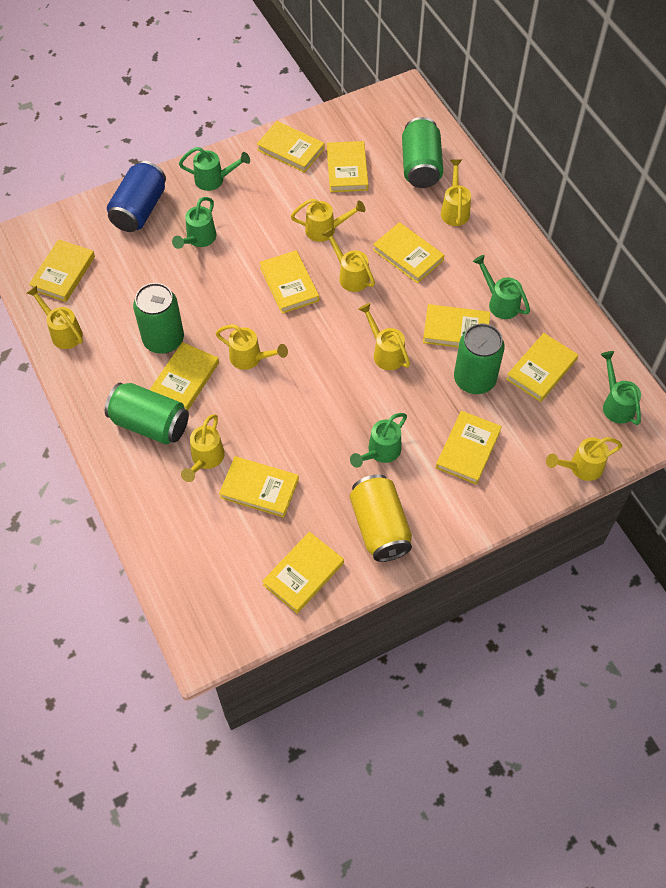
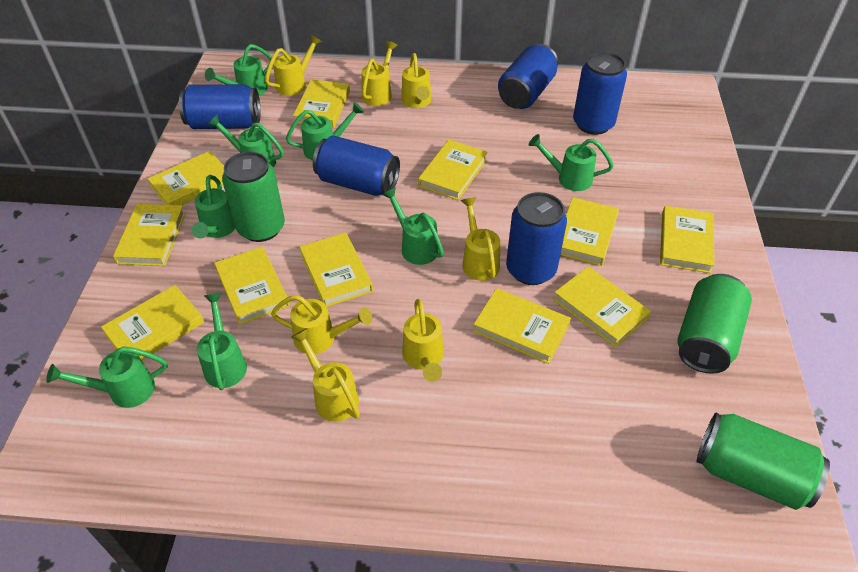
blue can: 1 -> 5
green can: 4 -> 3
green watering can: 5 -> 8
yellow can: 1 -> 0
yellow watering can: 8 -> 7

